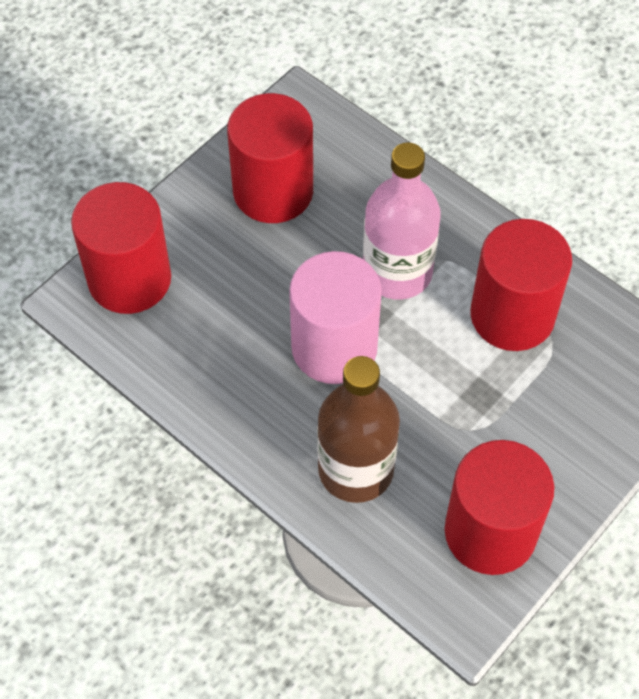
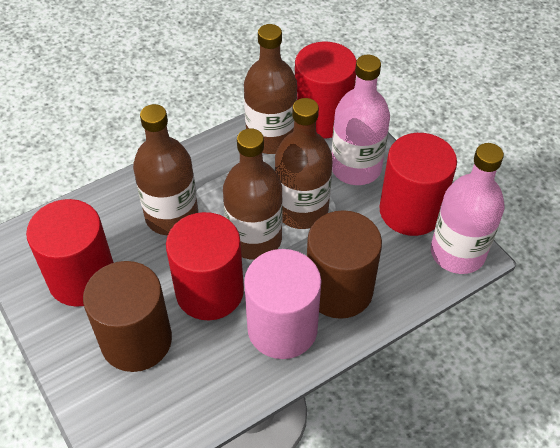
brown bottle: 1 -> 4
brown cylinder: 0 -> 2
pink bottle: 1 -> 2

